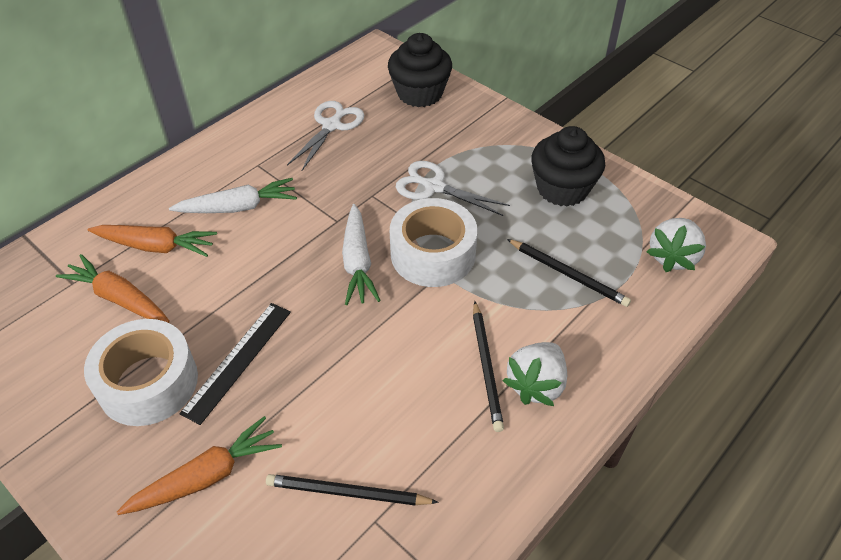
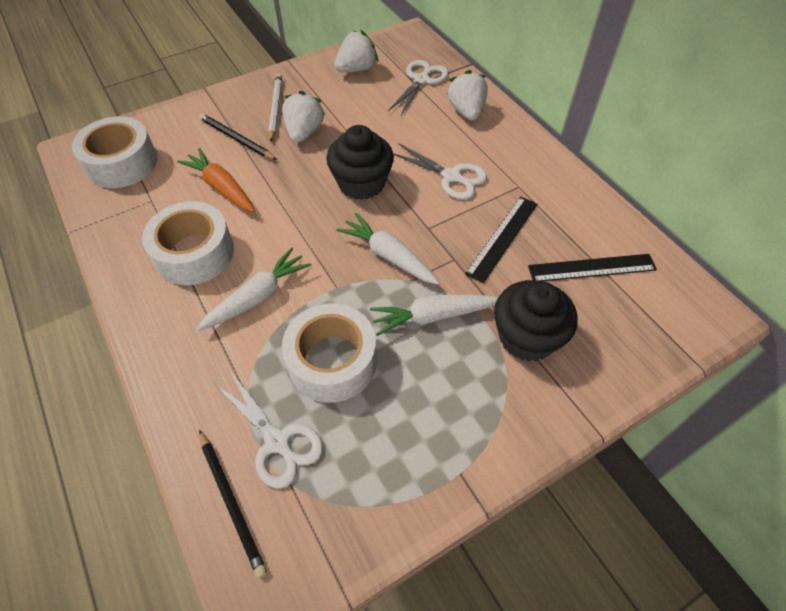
black pencil: 3 -> 2
black ruler: 1 -> 2
orange carrot: 3 -> 1
white carrot: 2 -> 3
white pencil: 0 -> 1
white scissors: 2 -> 3
white strawberry: 2 -> 3
white tape: 2 -> 3

